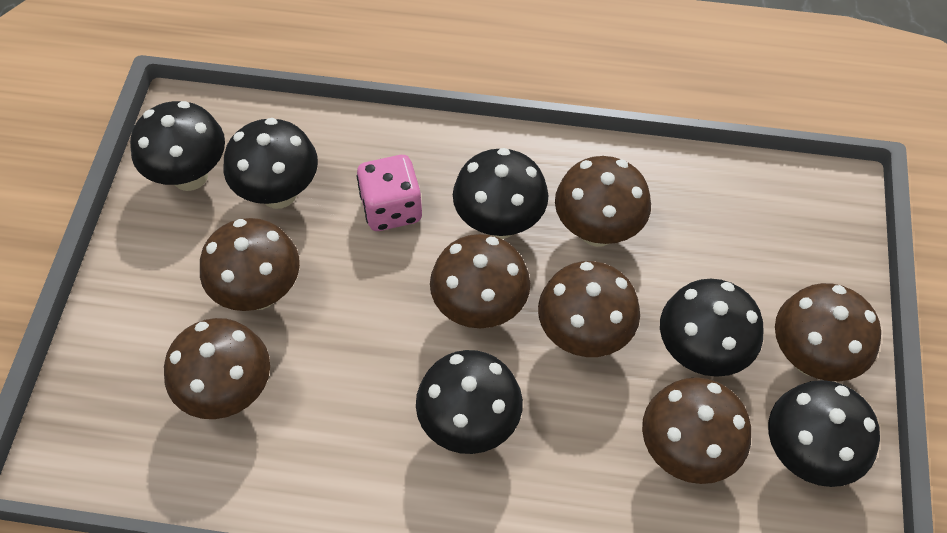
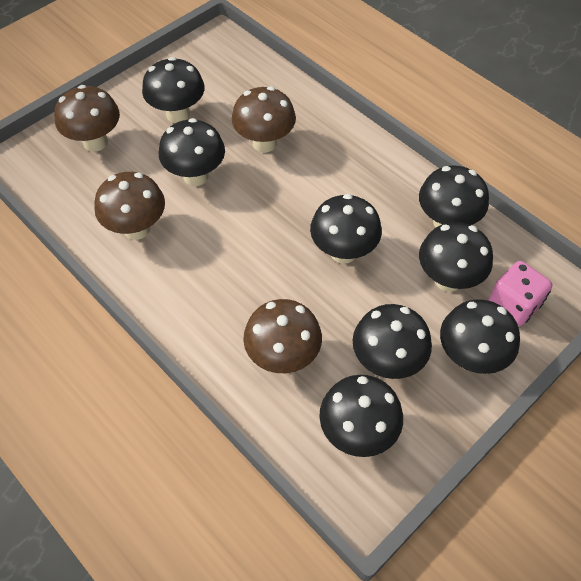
black mushroom: 6 -> 8
brown mushroom: 7 -> 4

